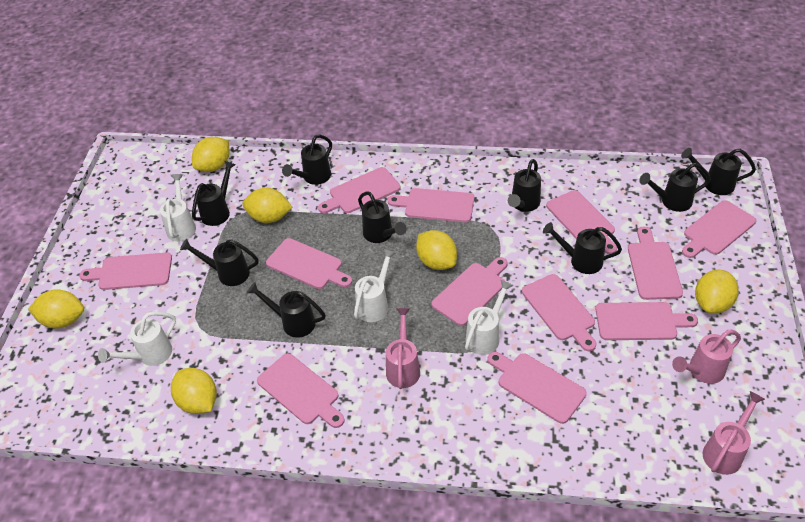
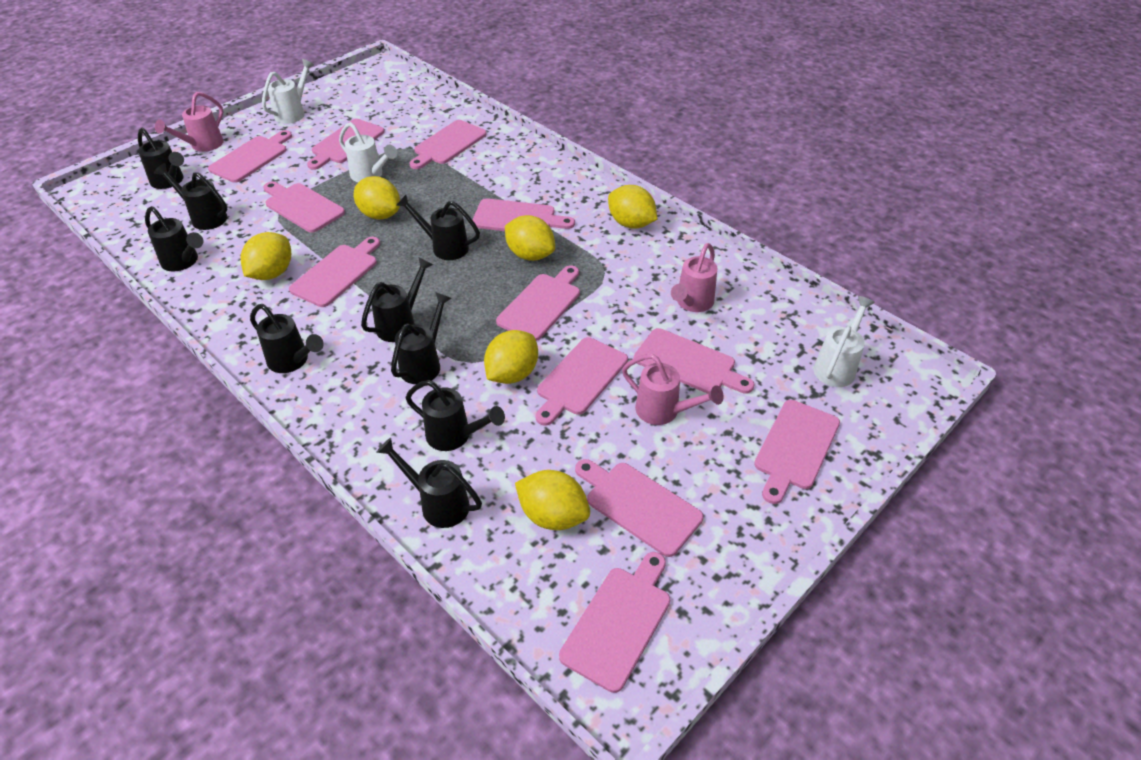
white watering can: 4 -> 3

